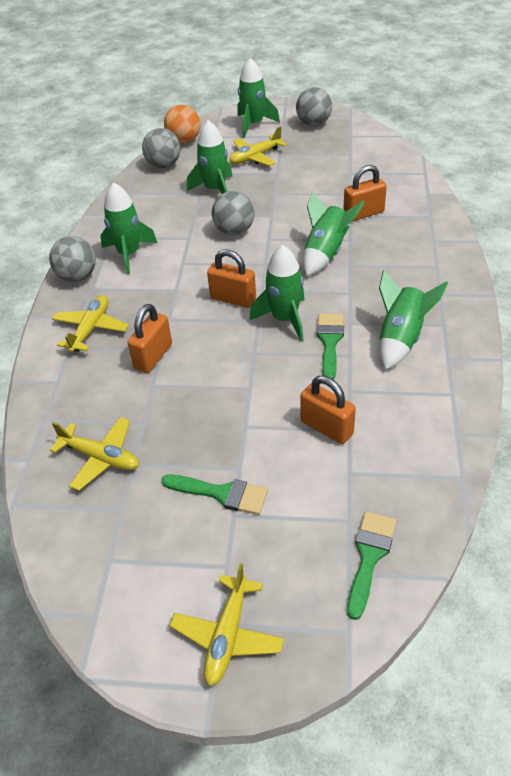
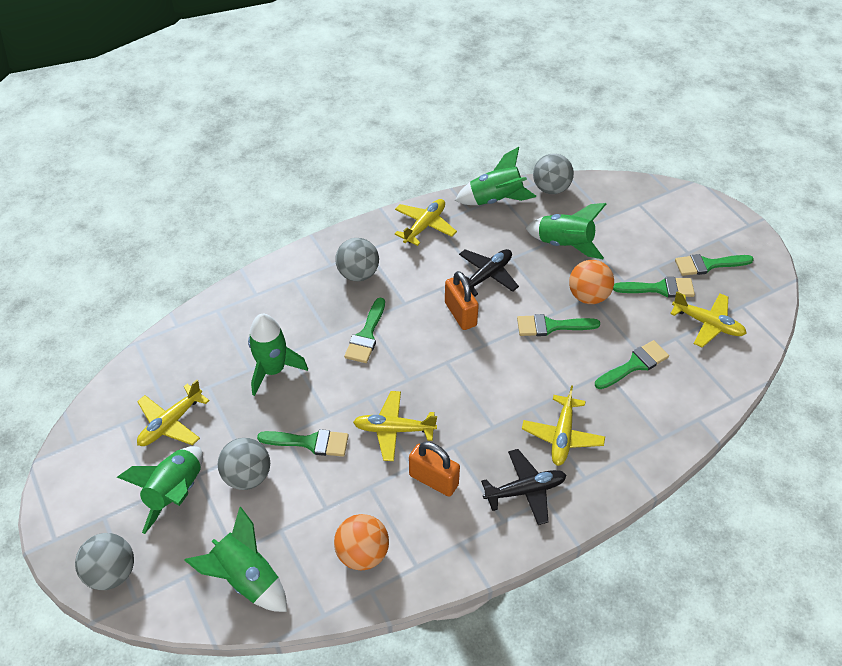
black plane: 0 -> 2
green brush: 3 -> 6
green rocket: 6 -> 5
orange ball: 1 -> 2
orange padlock: 4 -> 2
yellow plane: 4 -> 5

